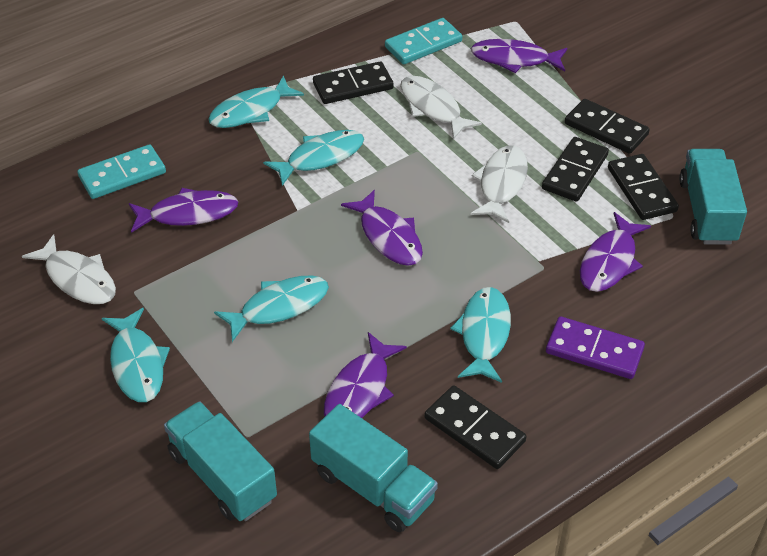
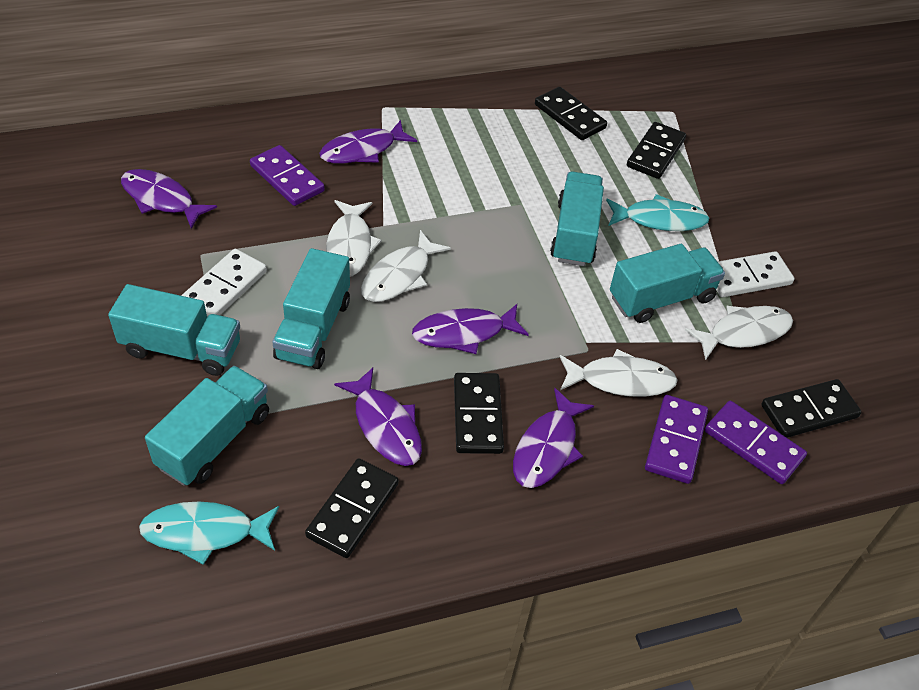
purple domino: 1 -> 3
turquoise domino: 2 -> 0
turquoise fish: 5 -> 2
turquoise truck: 3 -> 5
white domino: 0 -> 2
white fish: 3 -> 4

